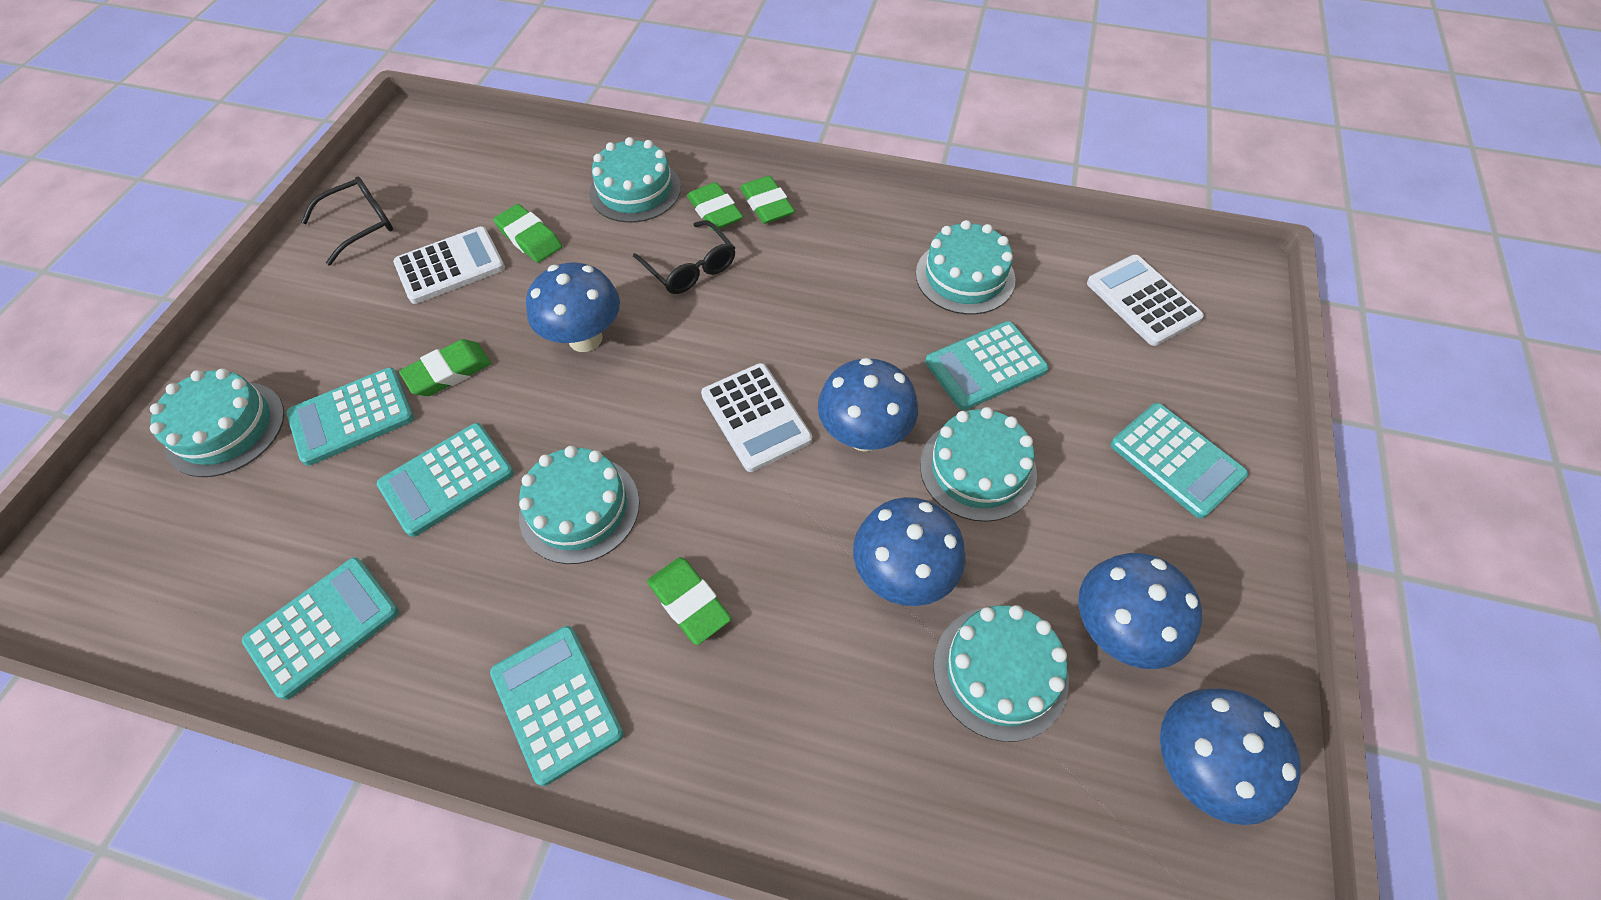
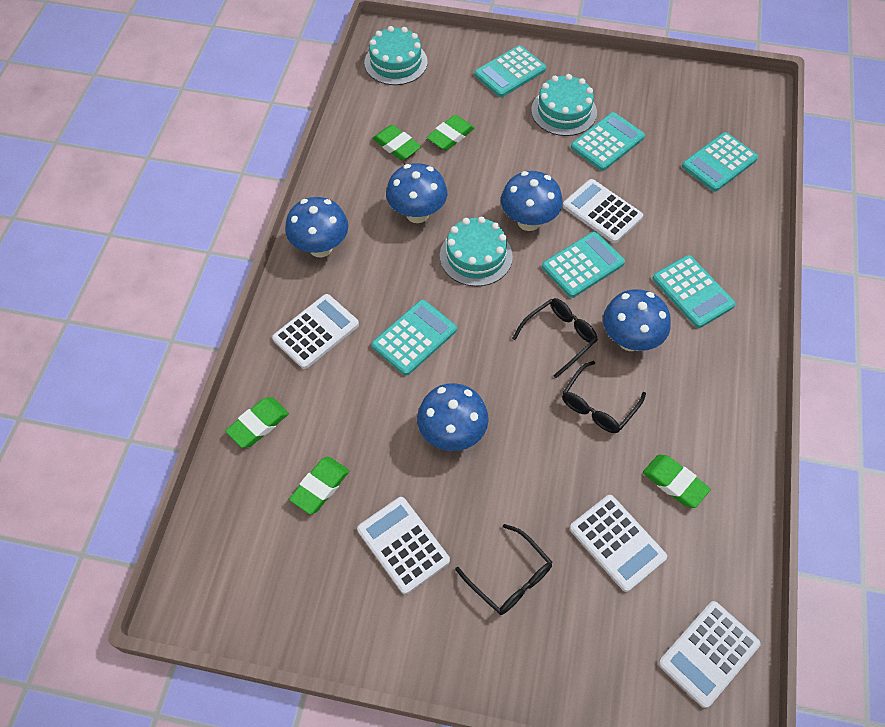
black glasses: 2 -> 3
turquoise cake: 6 -> 3
white calculator: 3 -> 5

